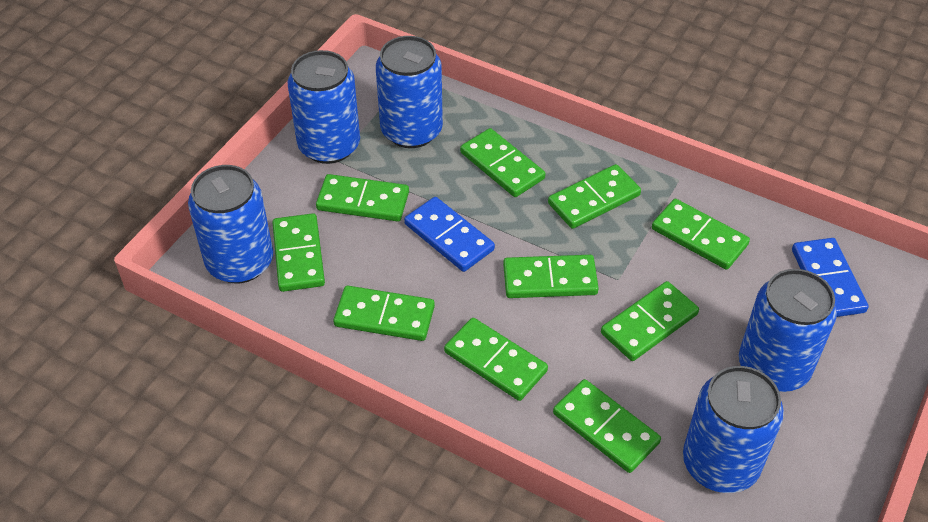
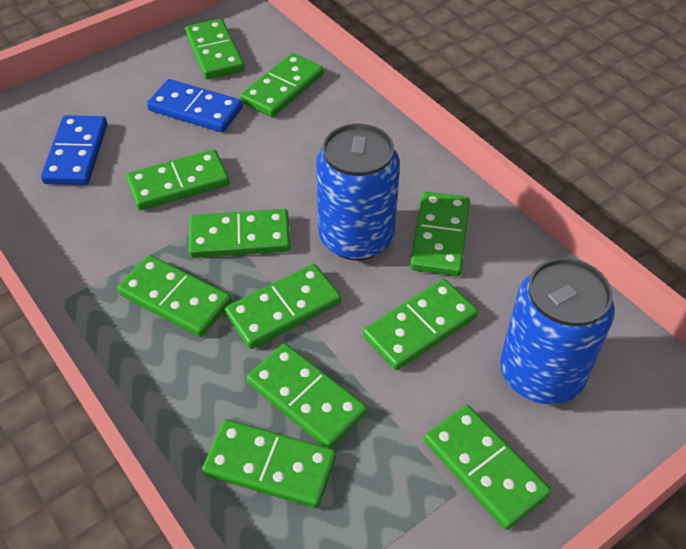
blue can: 5 -> 2
green domino: 10 -> 11

